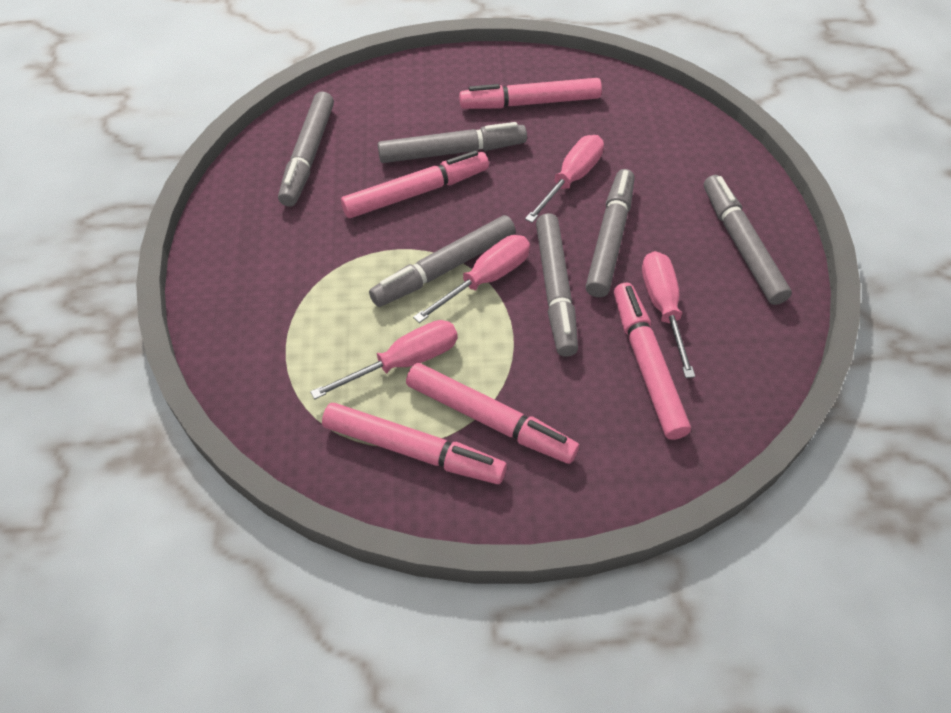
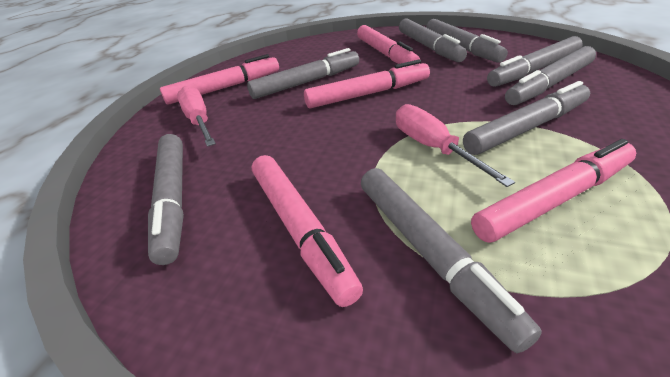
grey marker: 6 -> 8
pink screwdriver: 4 -> 2

